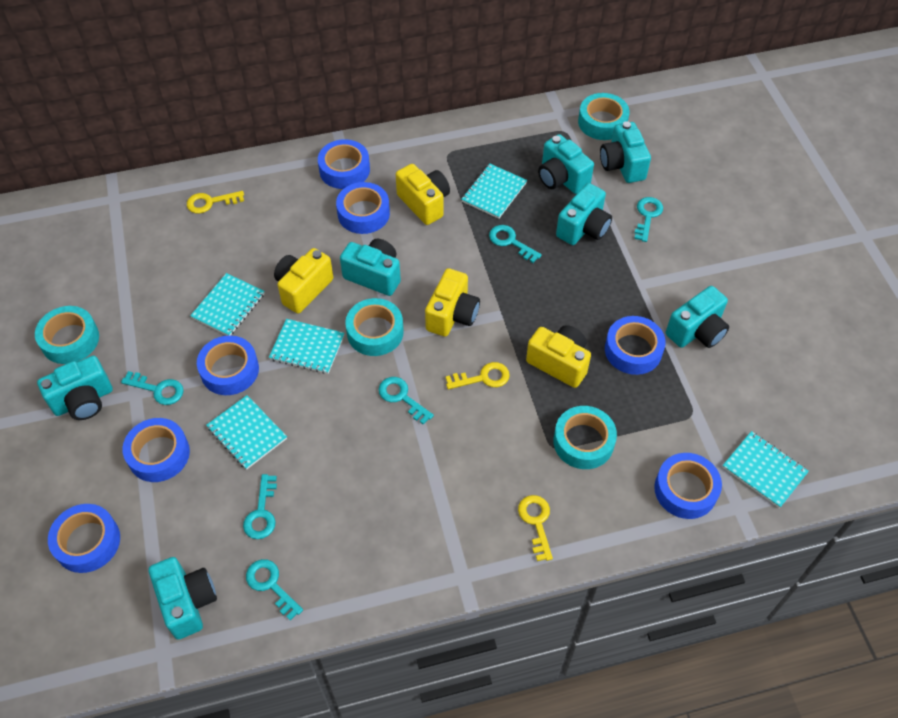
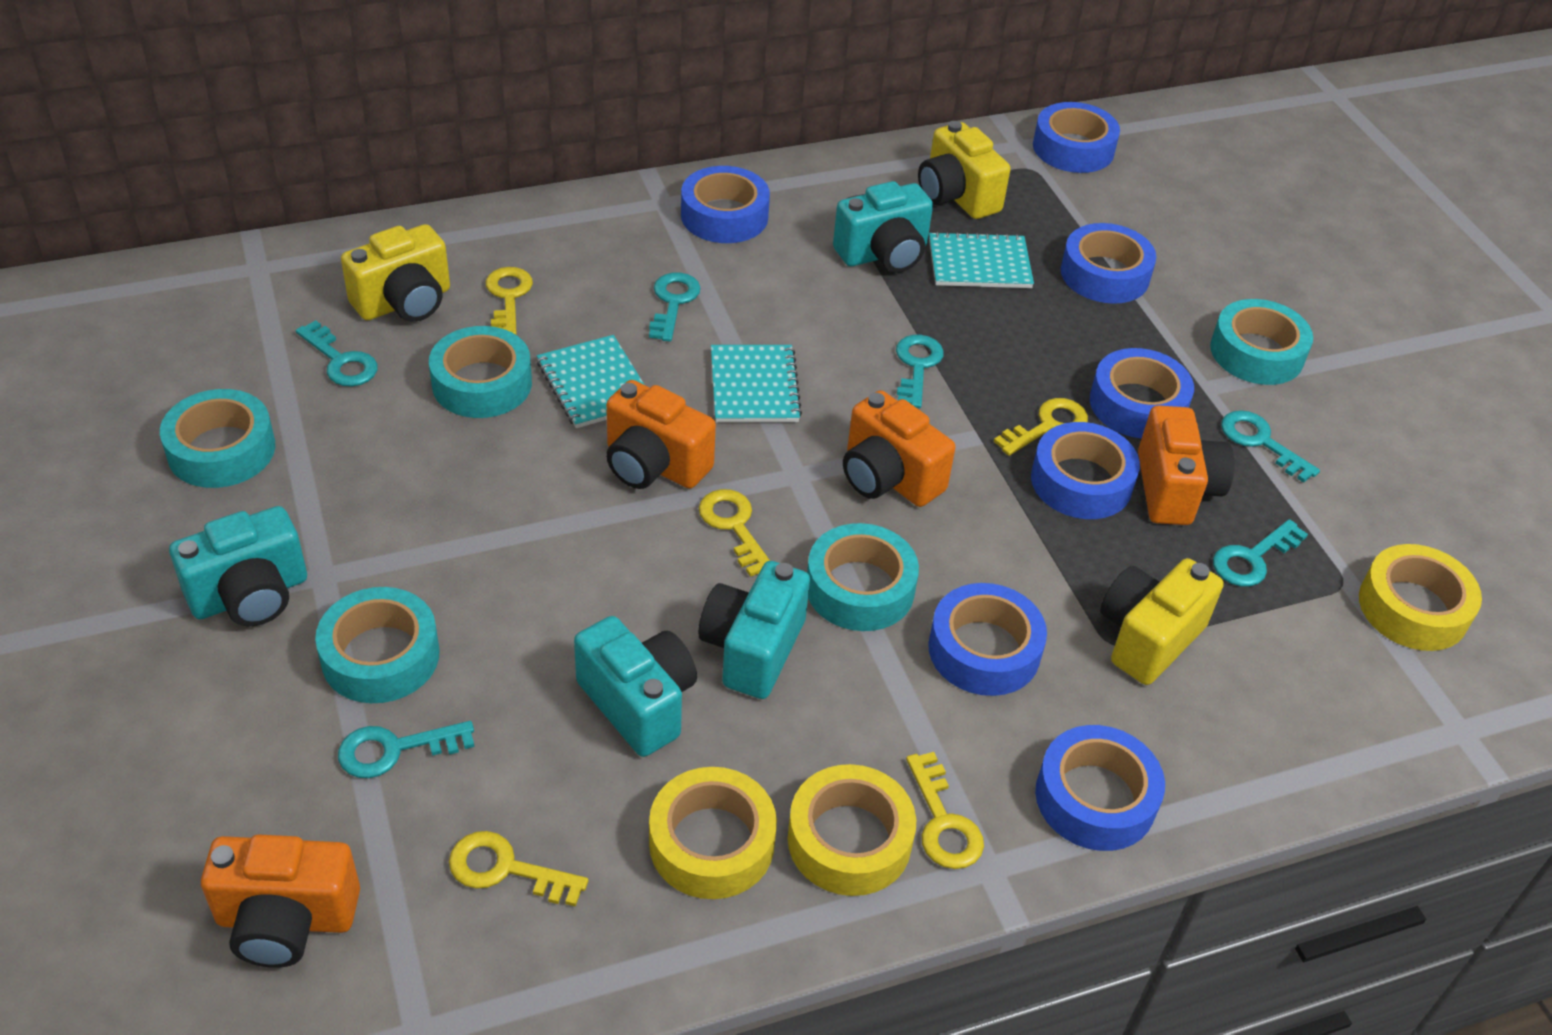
orange camera: 0 -> 4
turquoise camera: 7 -> 4
turquoise notebook: 5 -> 3
turquoise tape: 4 -> 5
yellow camera: 4 -> 3
yellow key: 3 -> 5
yellow tape: 0 -> 3

